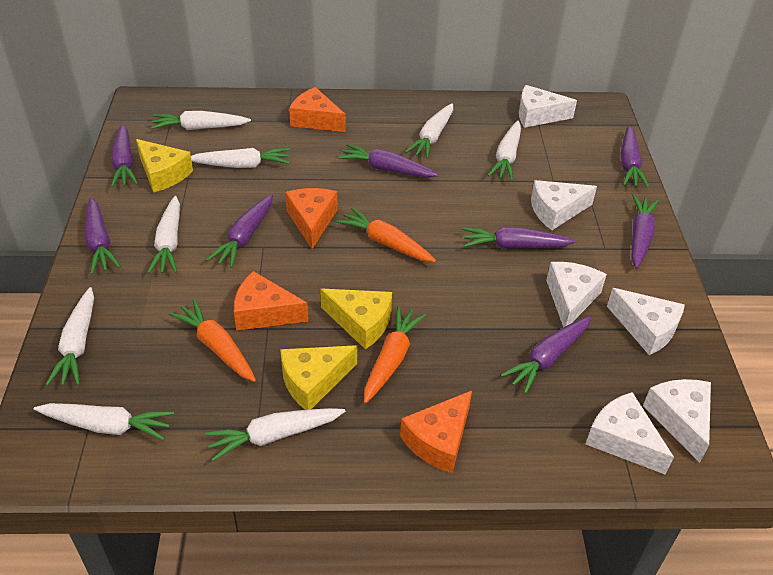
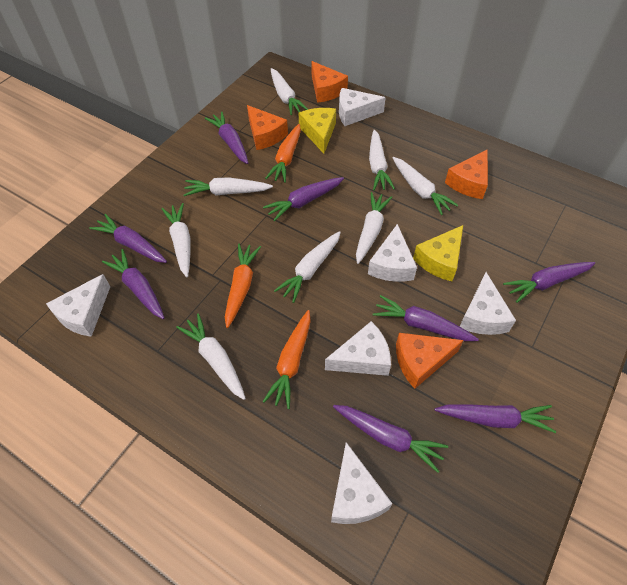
yellow cheese: 3 -> 2

